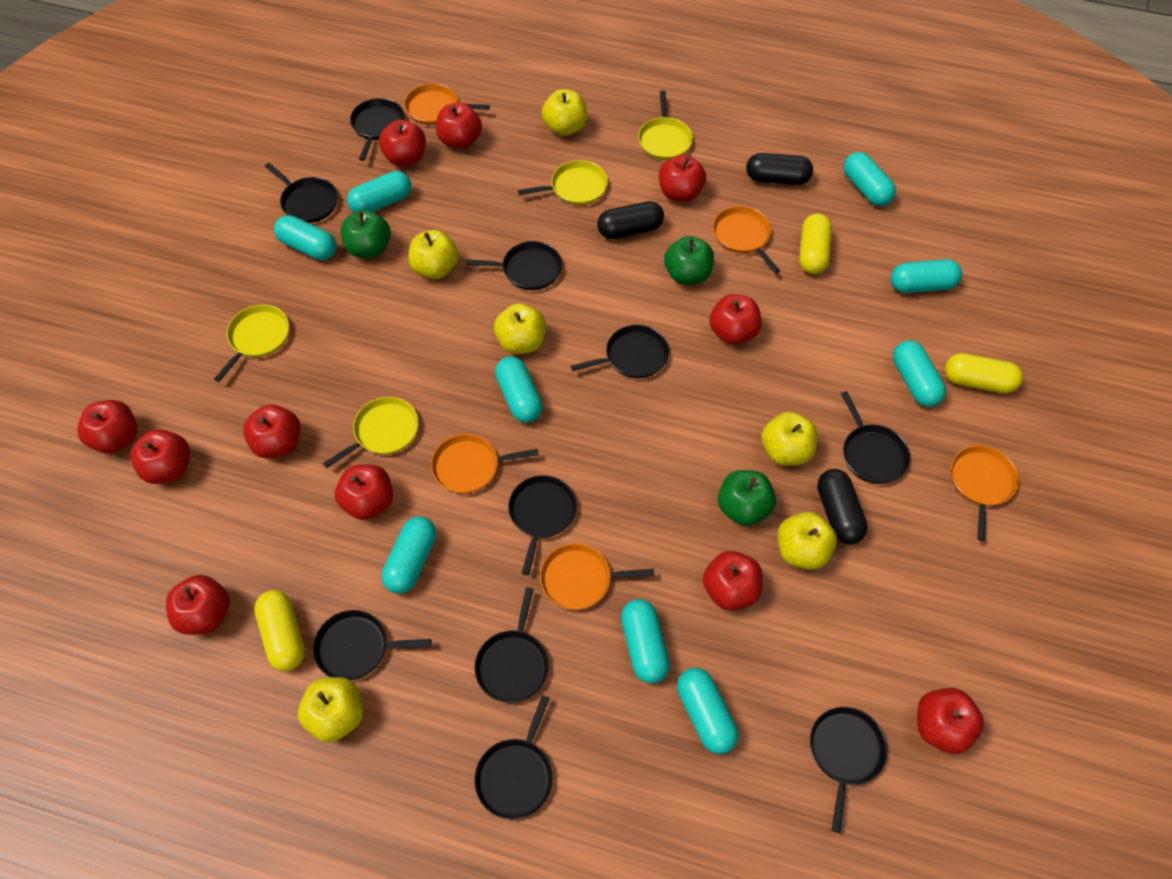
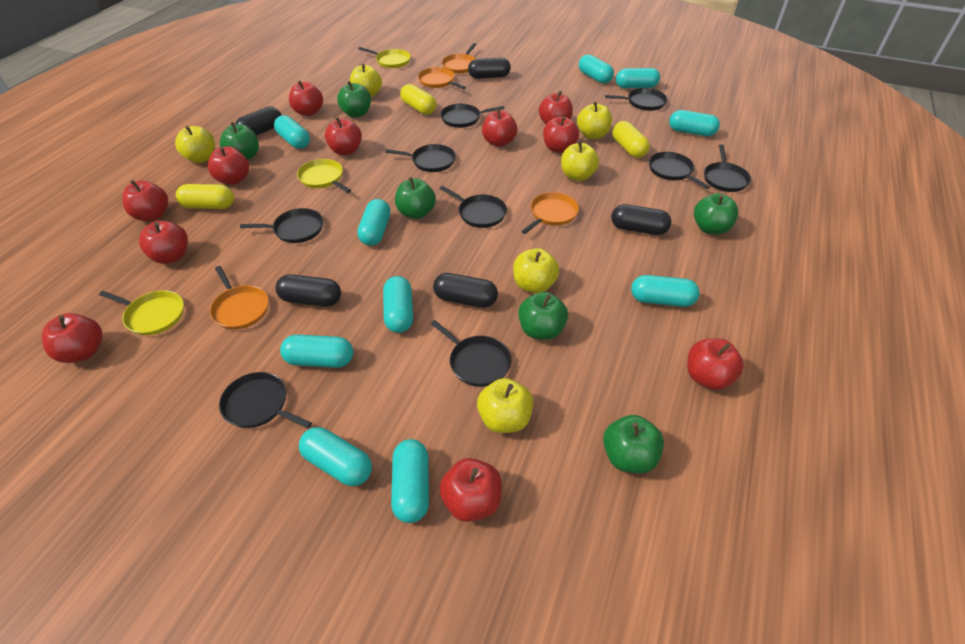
black capsule: 3 -> 5
black pan: 10 -> 9
green apple: 3 -> 6
orange pan: 5 -> 4
turquoise capsule: 9 -> 10
yellow pan: 4 -> 3

